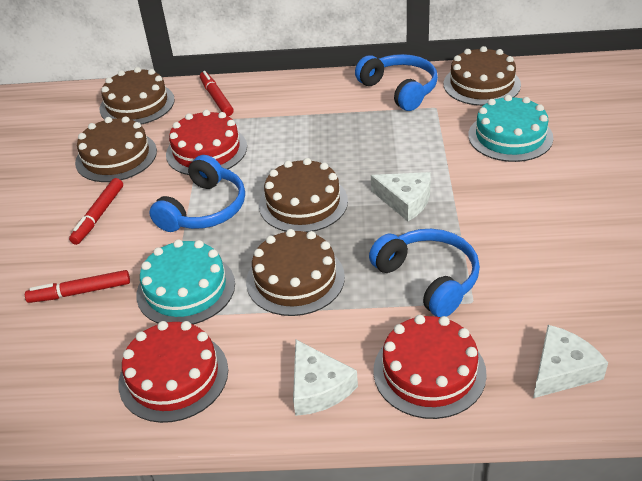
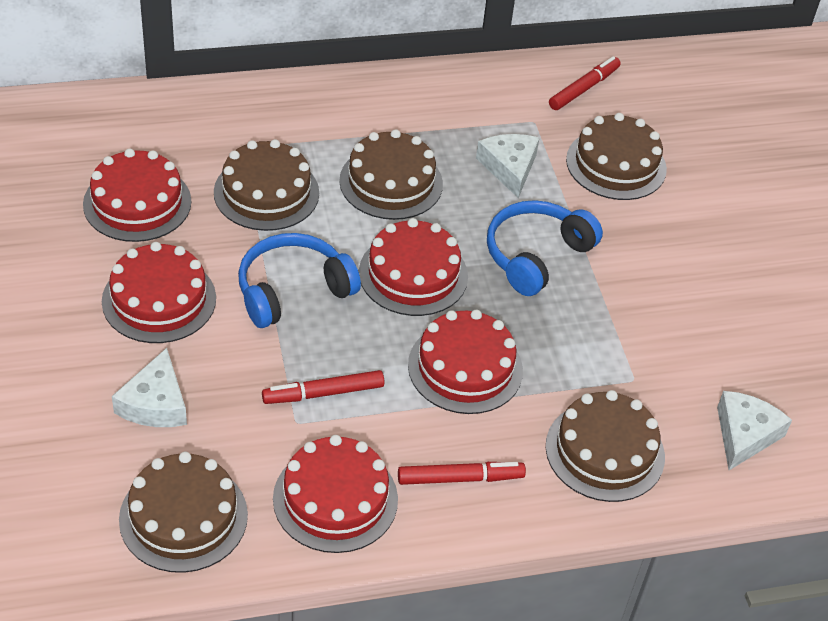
blue headphones: 3 -> 2
red cake: 3 -> 5
turquoise cake: 2 -> 0

